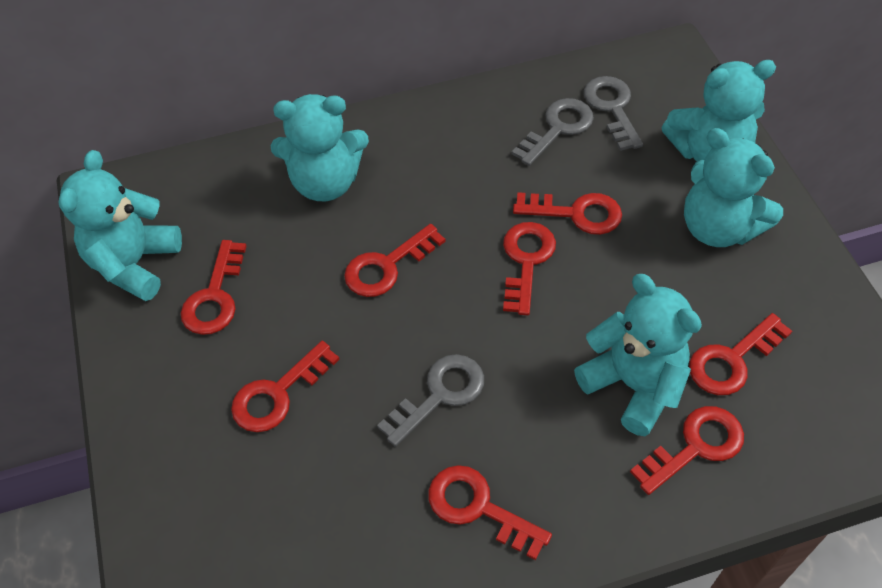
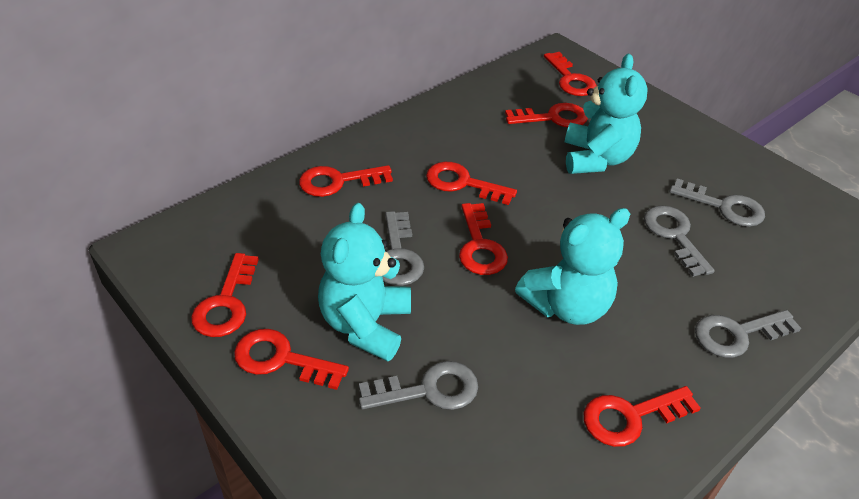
grey key: 3 -> 5
turquoise teddy bear: 5 -> 3

